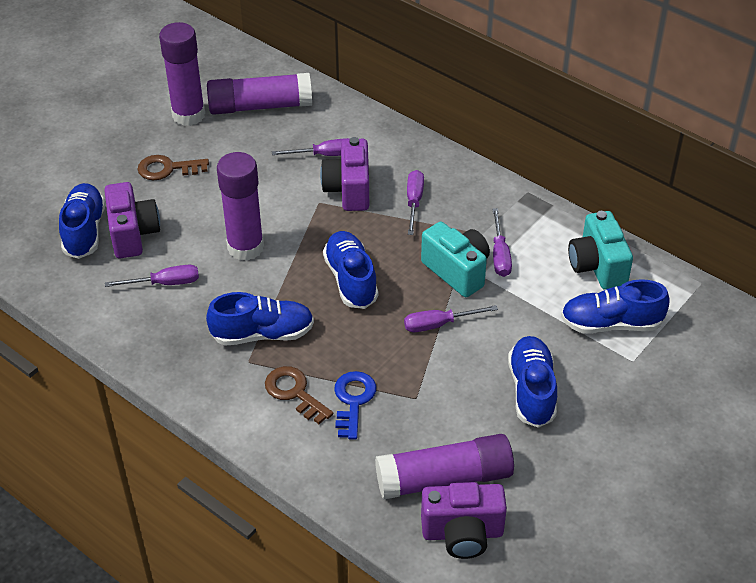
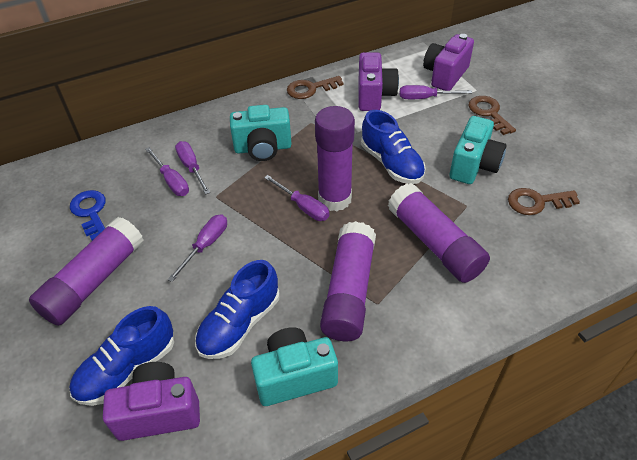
blue shoe: 5 -> 3
brown key: 2 -> 3
turquoise camera: 2 -> 3

